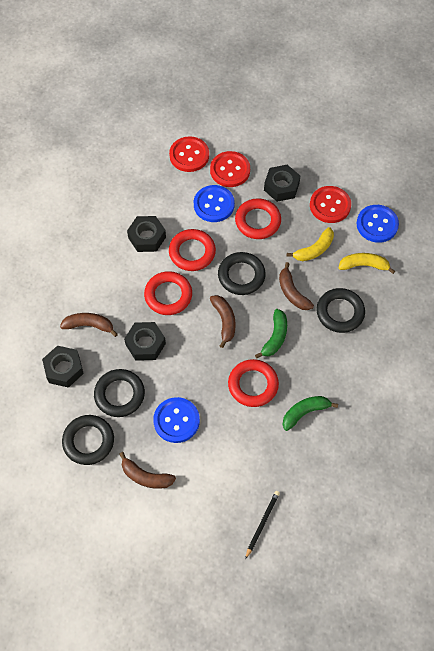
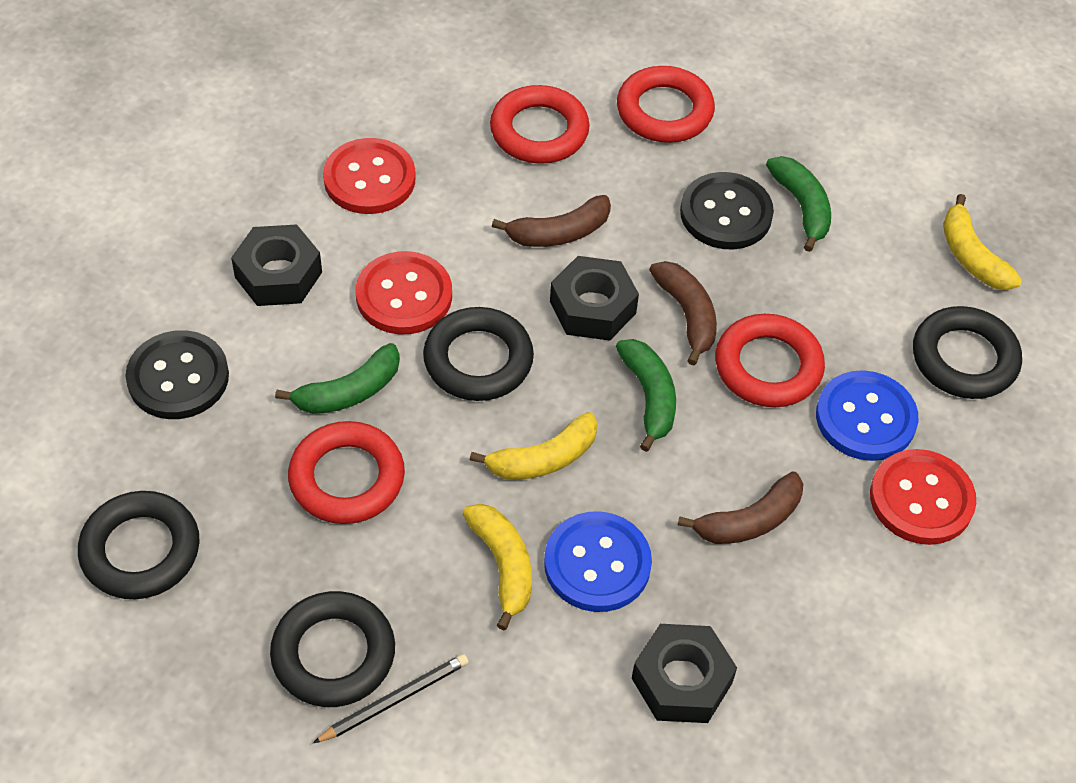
black button: 0 -> 2
black nut: 4 -> 3
blue button: 3 -> 2
brown banana: 4 -> 3
green banana: 2 -> 3
yellow banana: 2 -> 3

